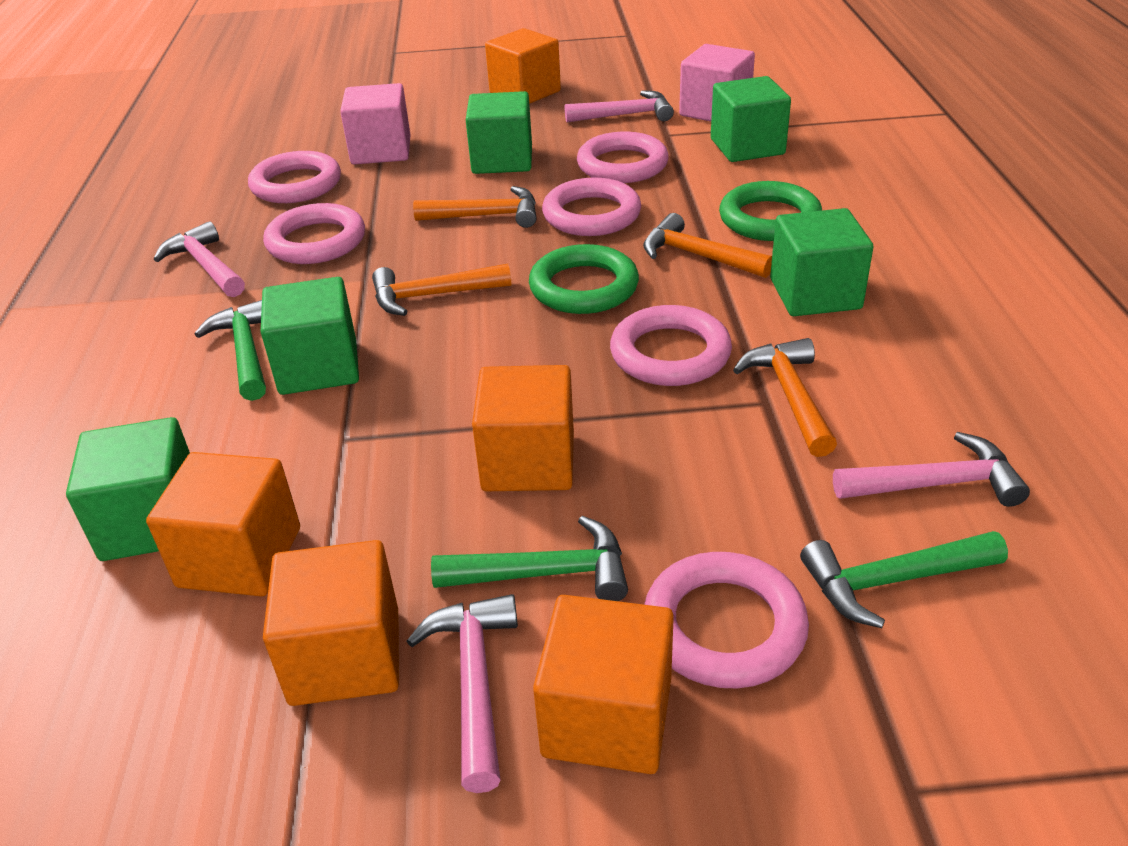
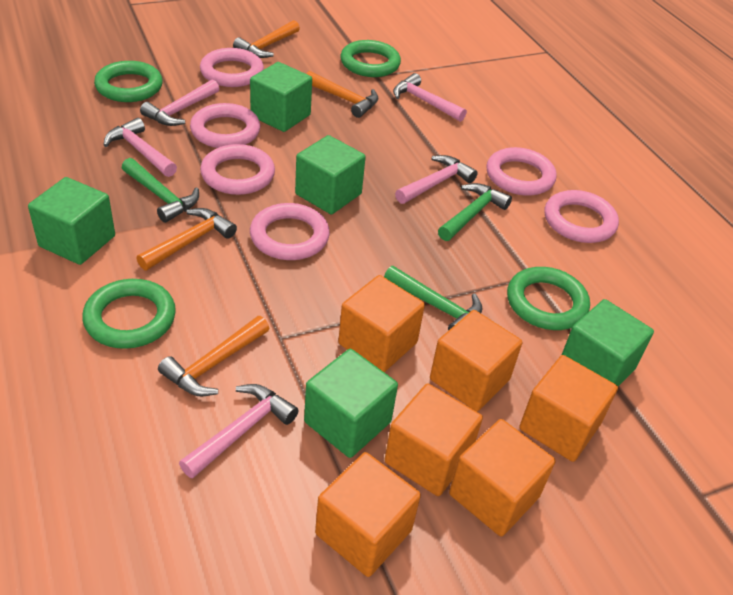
green ring: 2 -> 4
orange cube: 5 -> 6
pink cube: 2 -> 0
pink hammer: 4 -> 5

